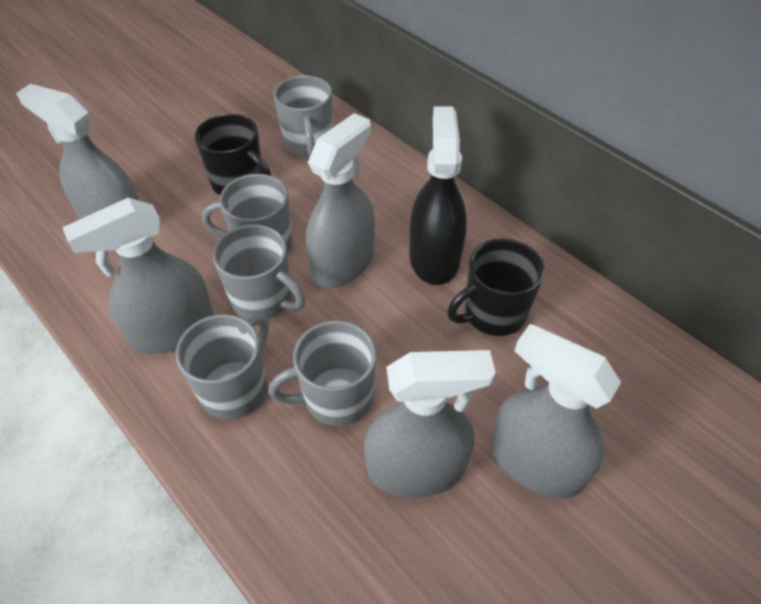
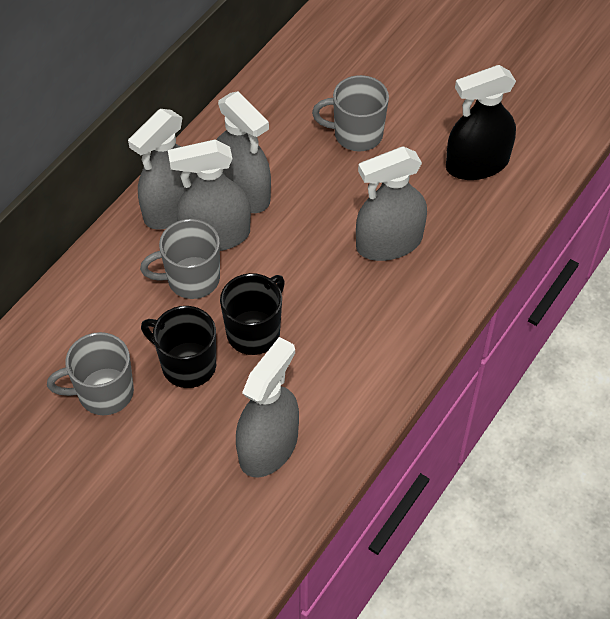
grey mug: 5 -> 3

